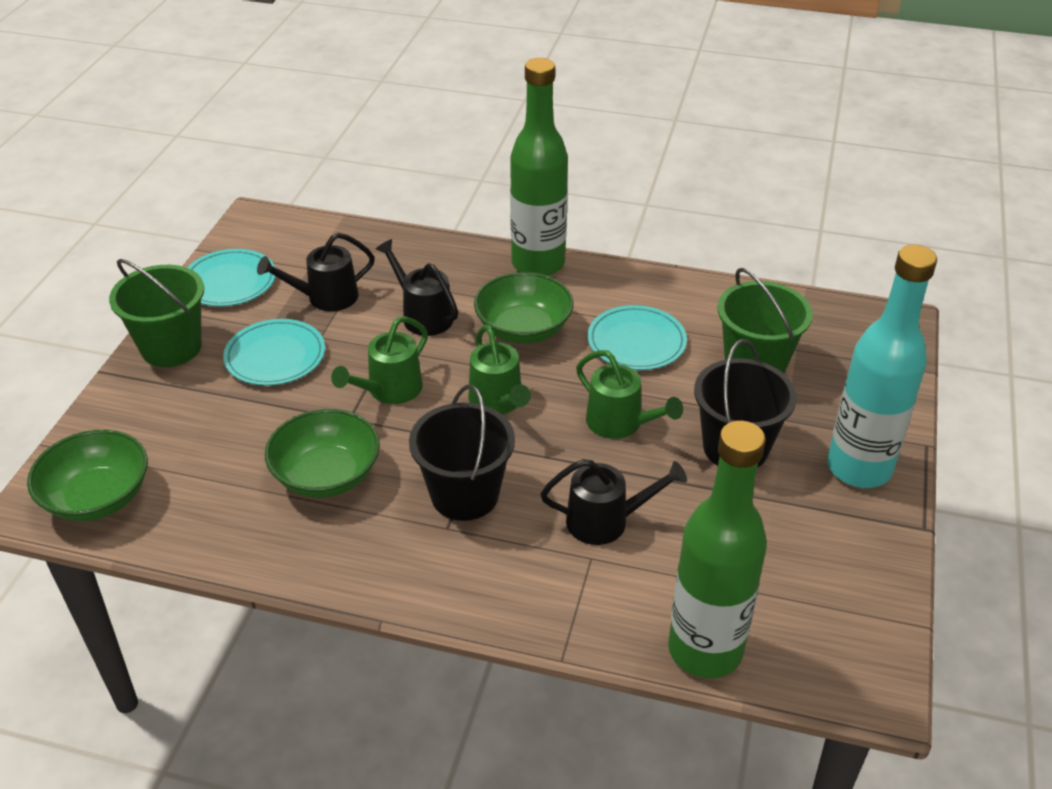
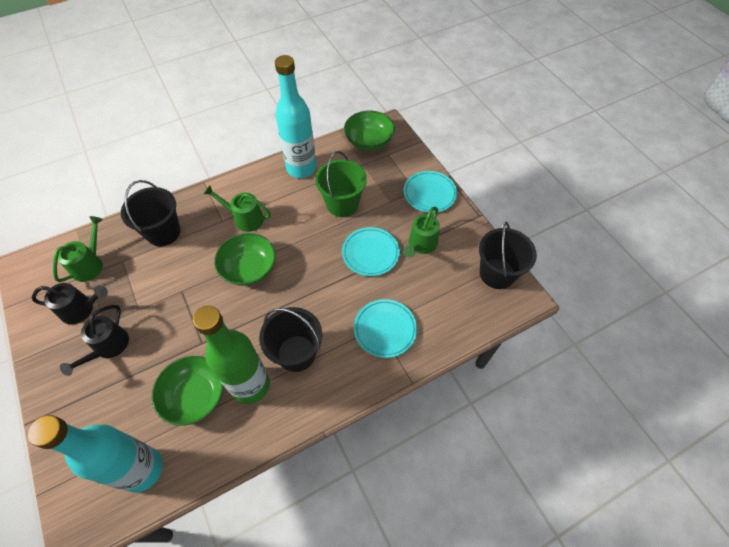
black bucket: 2 -> 3
black watering can: 3 -> 2
green bottle: 2 -> 1
green bucket: 2 -> 1
turquoise bottle: 1 -> 2

